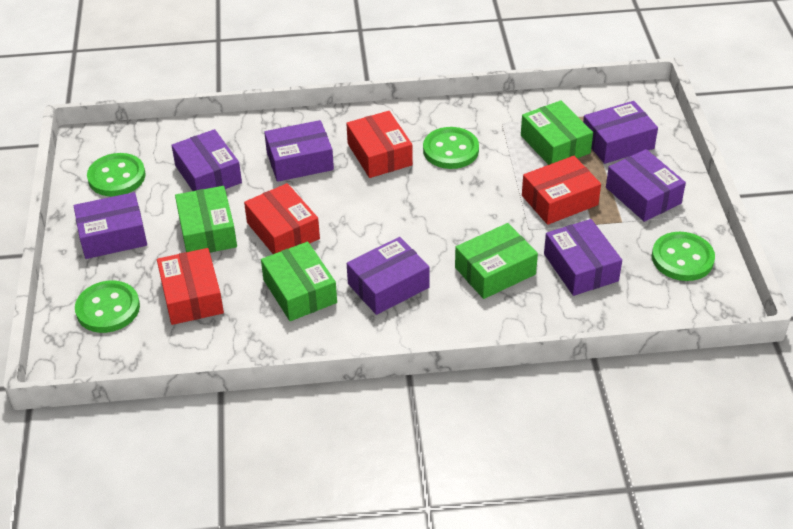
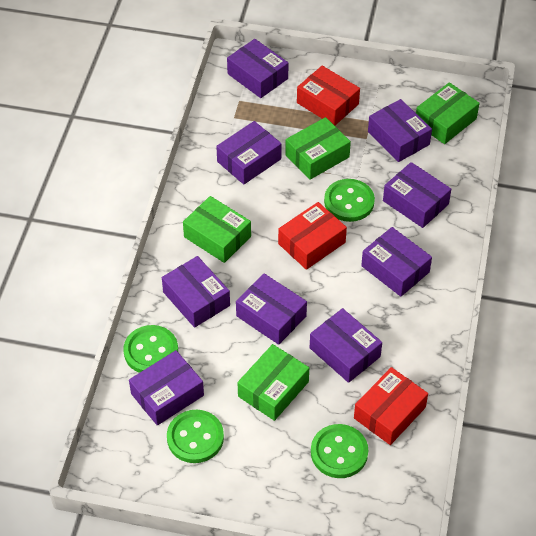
purple box: 7 -> 9
red box: 4 -> 3

